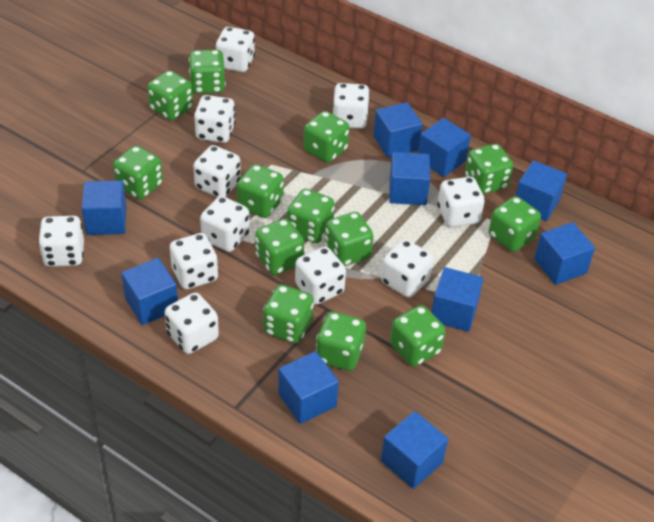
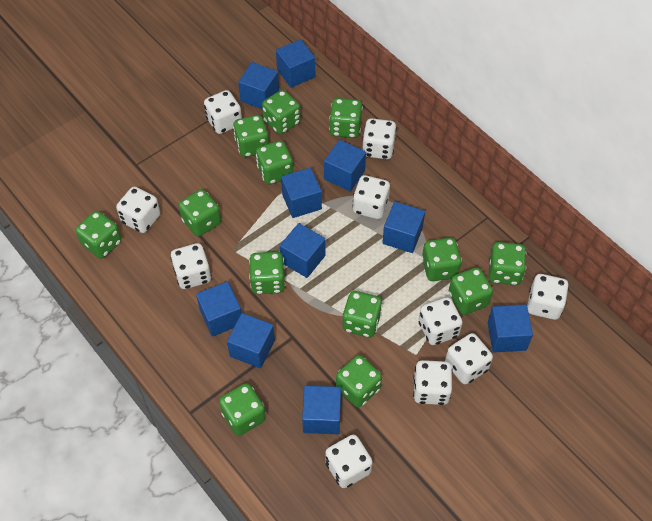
white dice: 11 -> 10

